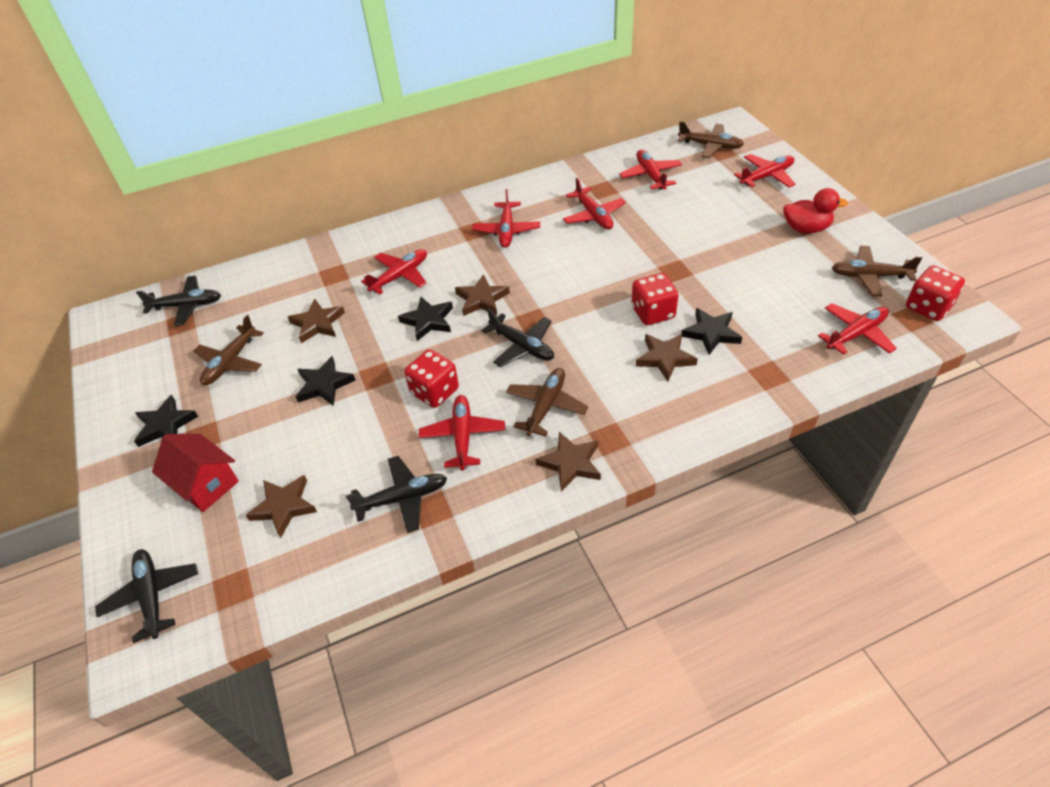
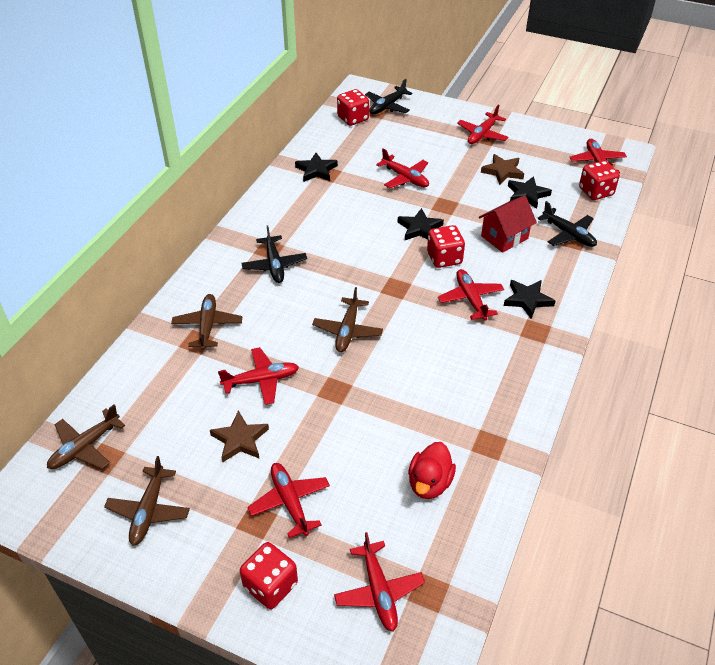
black plane: 4 -> 3
brown star: 5 -> 2
red dice: 3 -> 4

